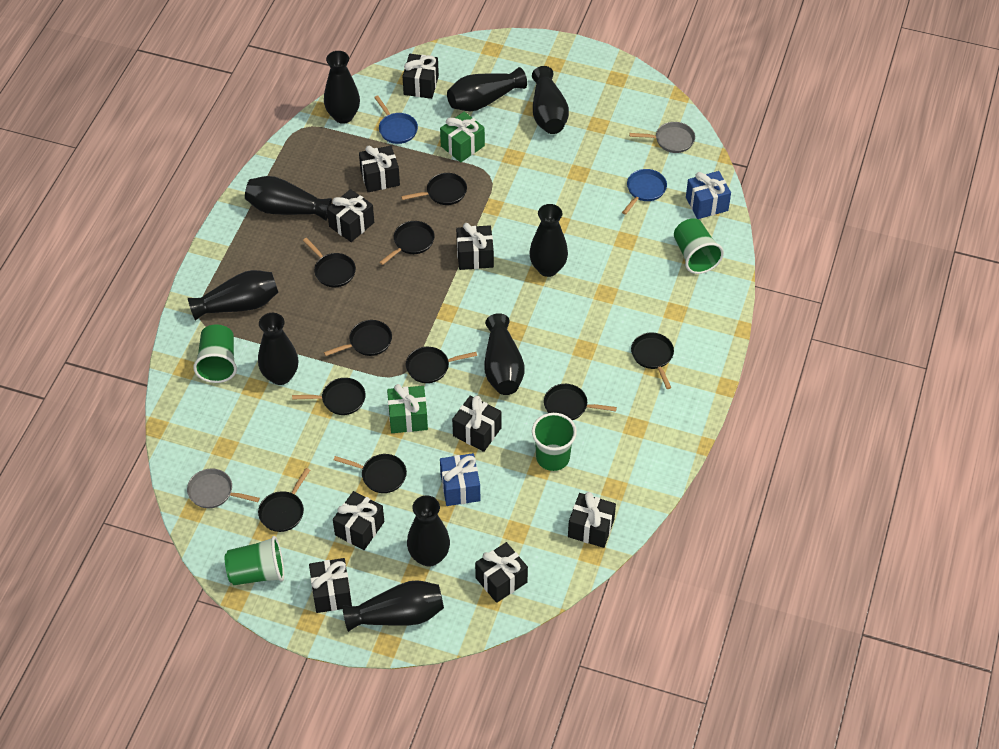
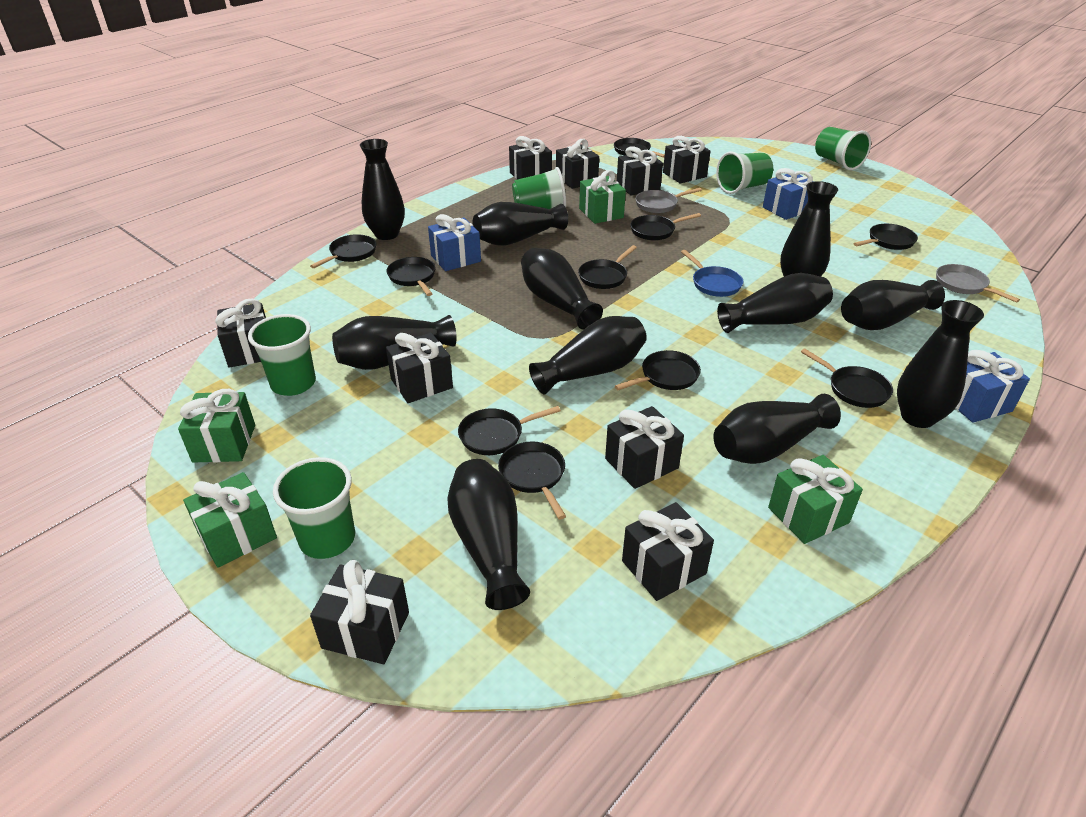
black vase: 10 -> 11
blue gift: 2 -> 3
blue pan: 2 -> 1
green cup: 4 -> 5
green gift: 2 -> 4

